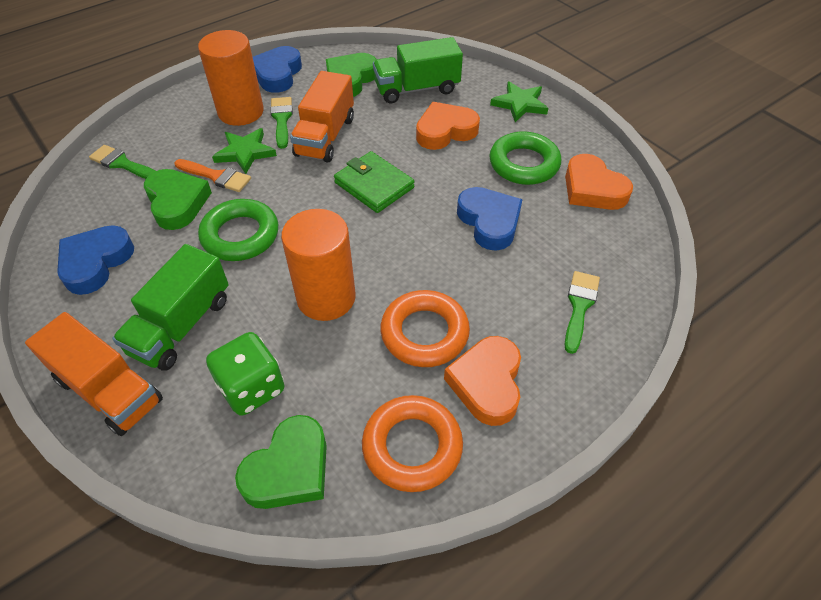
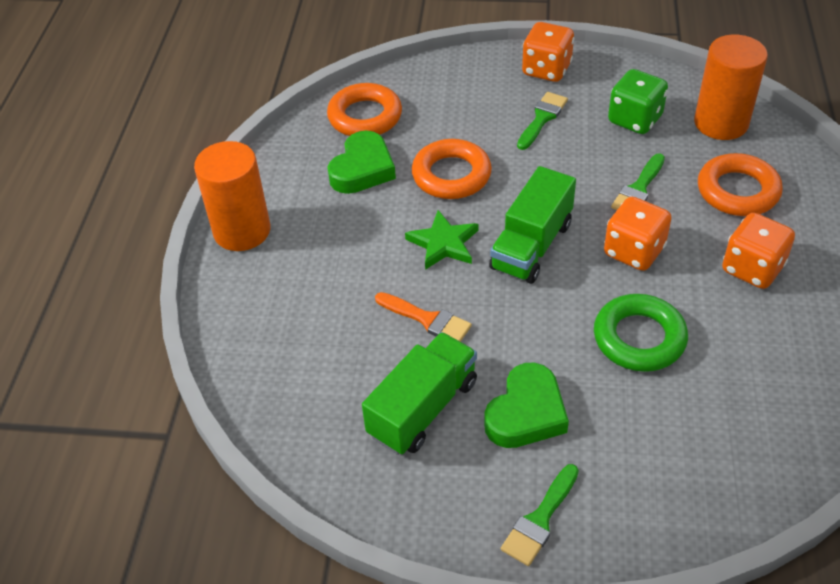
blue heart: 3 -> 0
green heart: 3 -> 2
green ring: 2 -> 1
green star: 2 -> 1
green wallet: 1 -> 0
orange dice: 0 -> 3
orange heart: 3 -> 0
orange ring: 2 -> 3
orange truck: 2 -> 0

